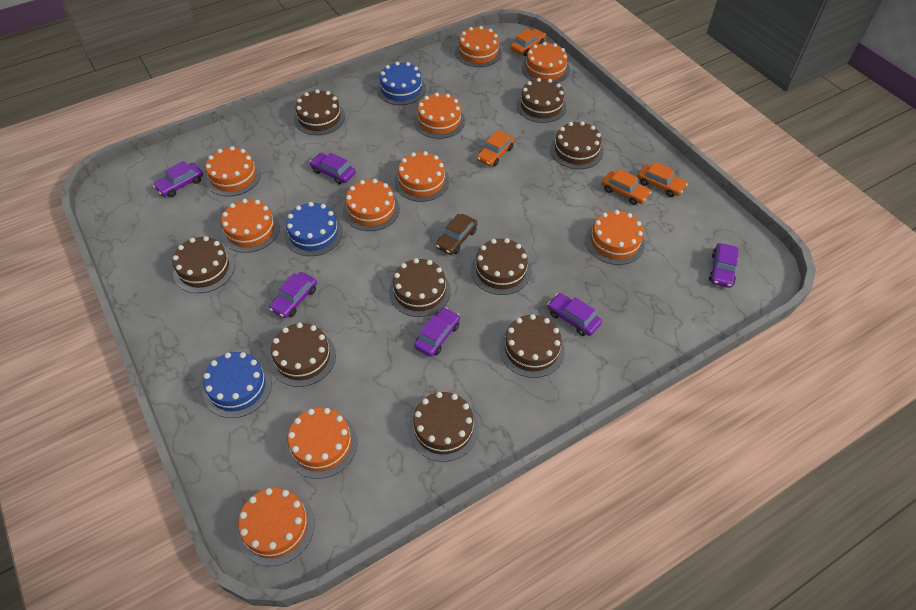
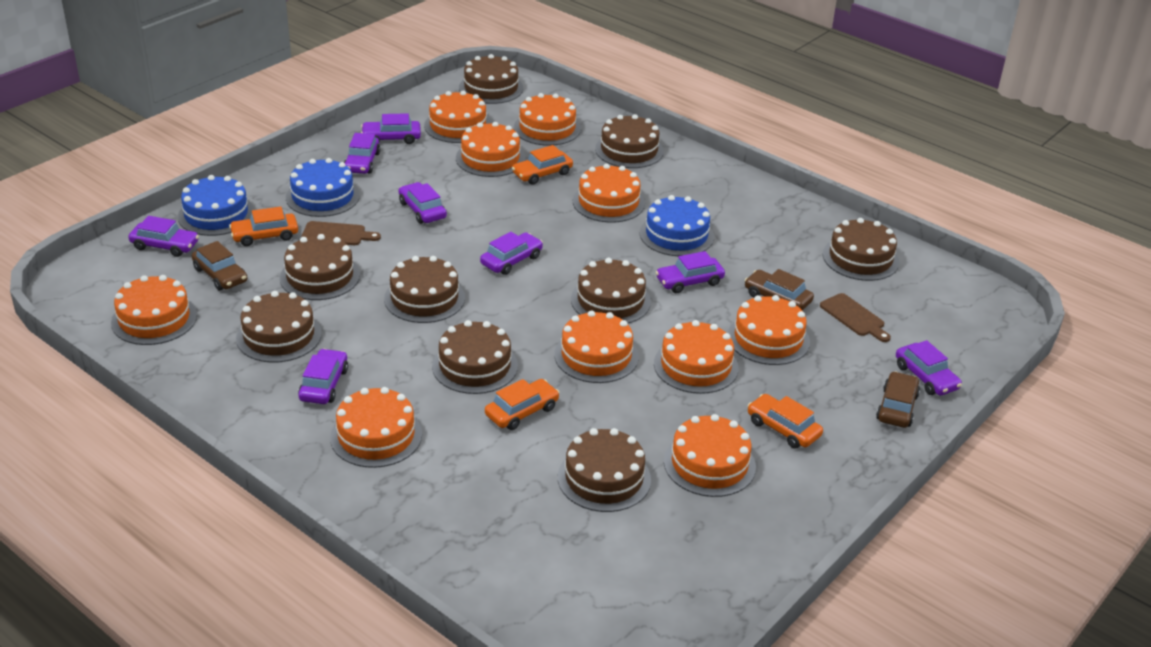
brown car: 1 -> 3
brown cutting board: 0 -> 2
purple car: 6 -> 8

